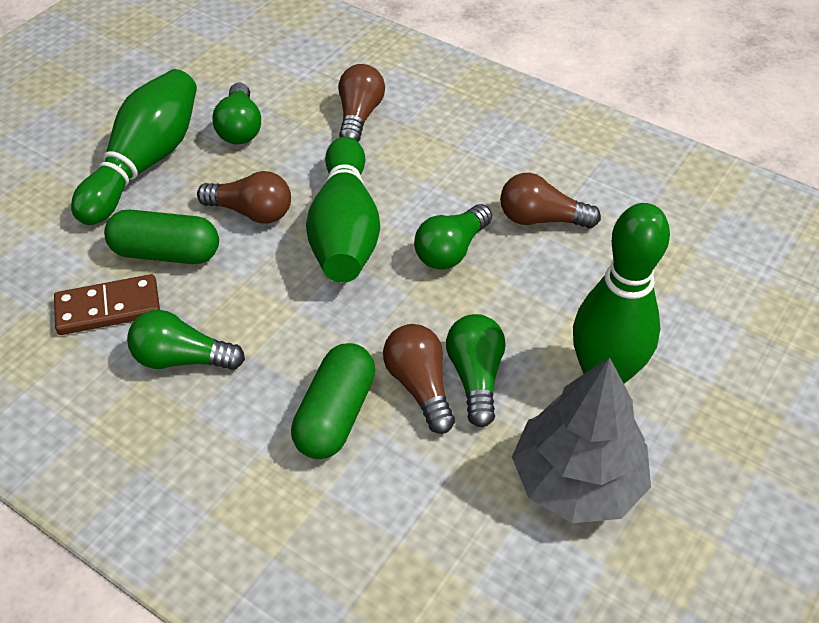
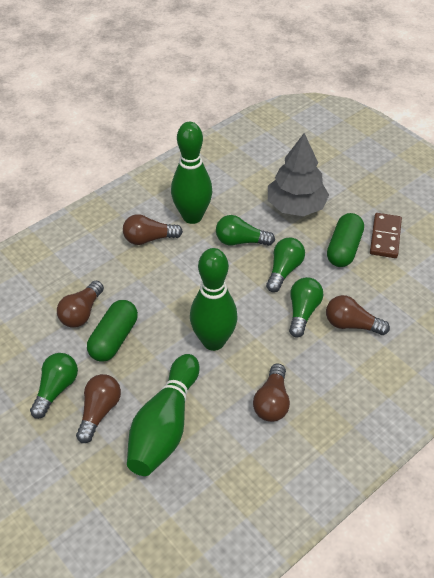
brown light bulb: 4 -> 5

